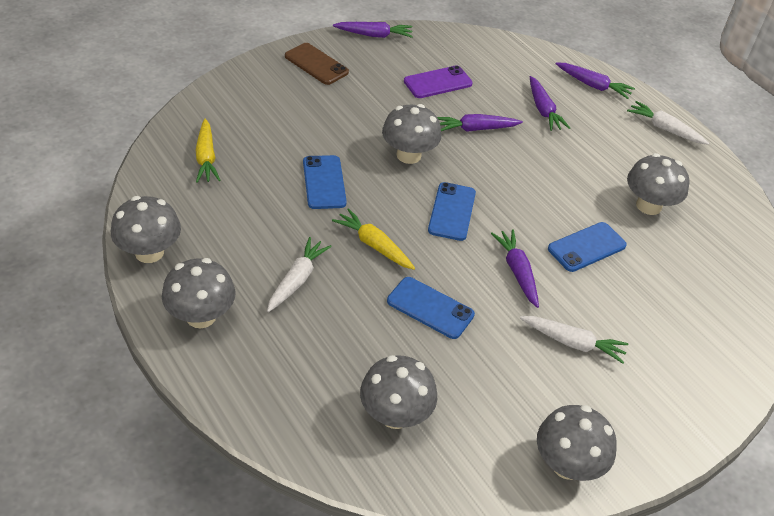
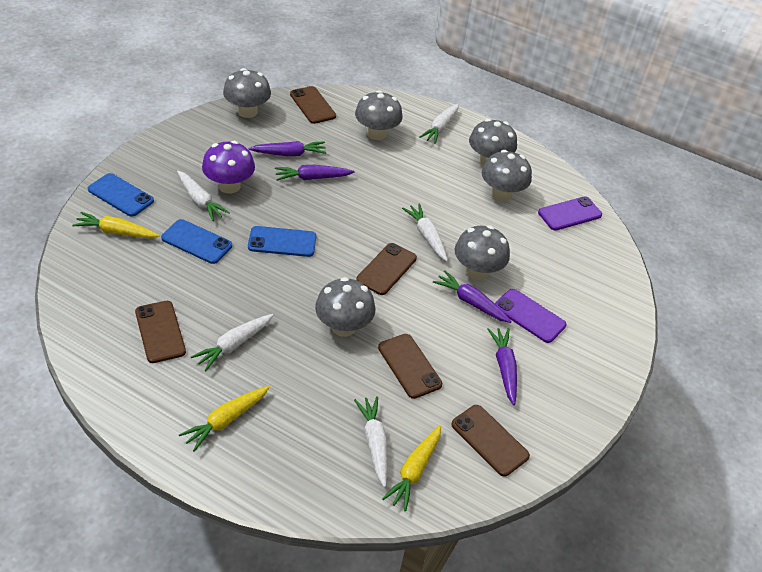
blue phone: 4 -> 3
brown phone: 1 -> 5
purple carrot: 5 -> 4
purple mushroom: 0 -> 1
purple phone: 1 -> 2
white carrot: 3 -> 5
yellow carrot: 2 -> 3

